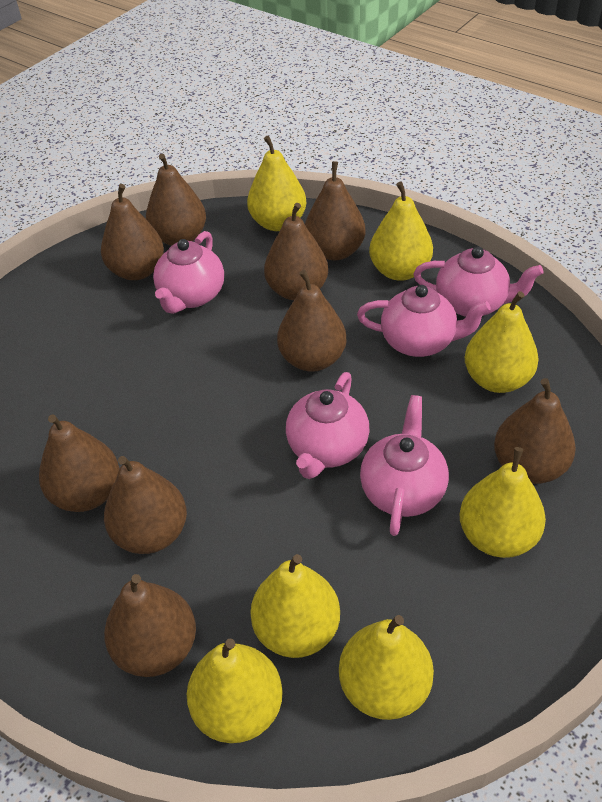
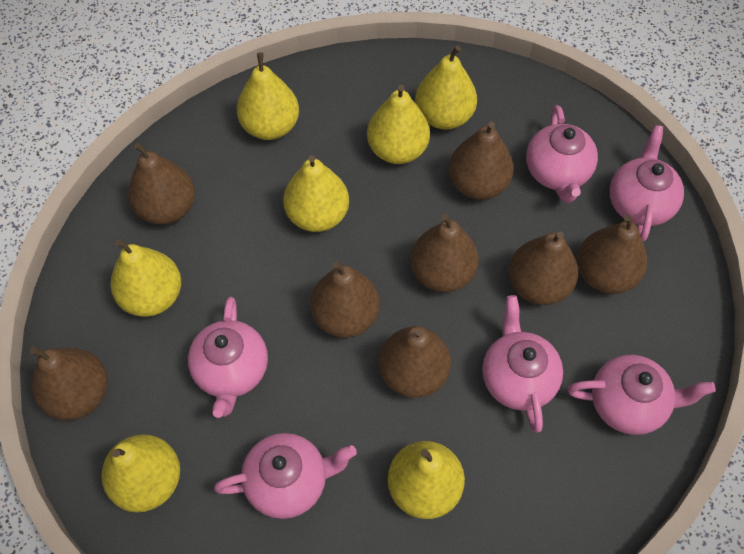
brown pear: 9 -> 8
pink teapot: 5 -> 6

